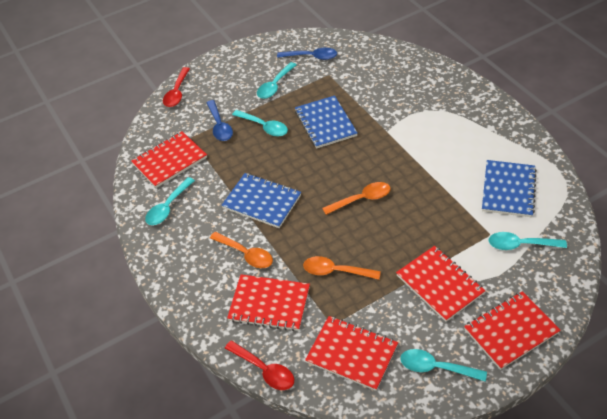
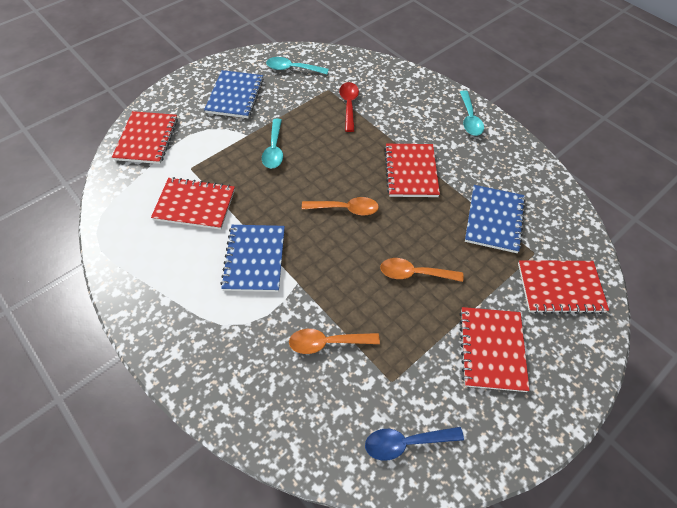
blue spoon: 2 -> 1
red spoon: 2 -> 1
turquoise spoon: 5 -> 3

